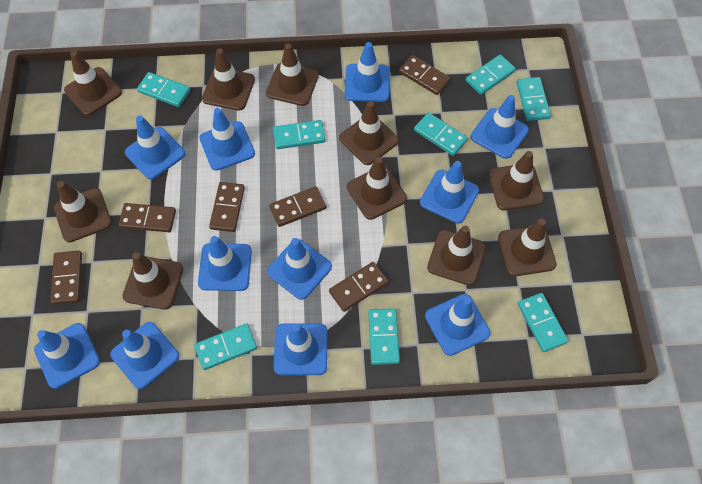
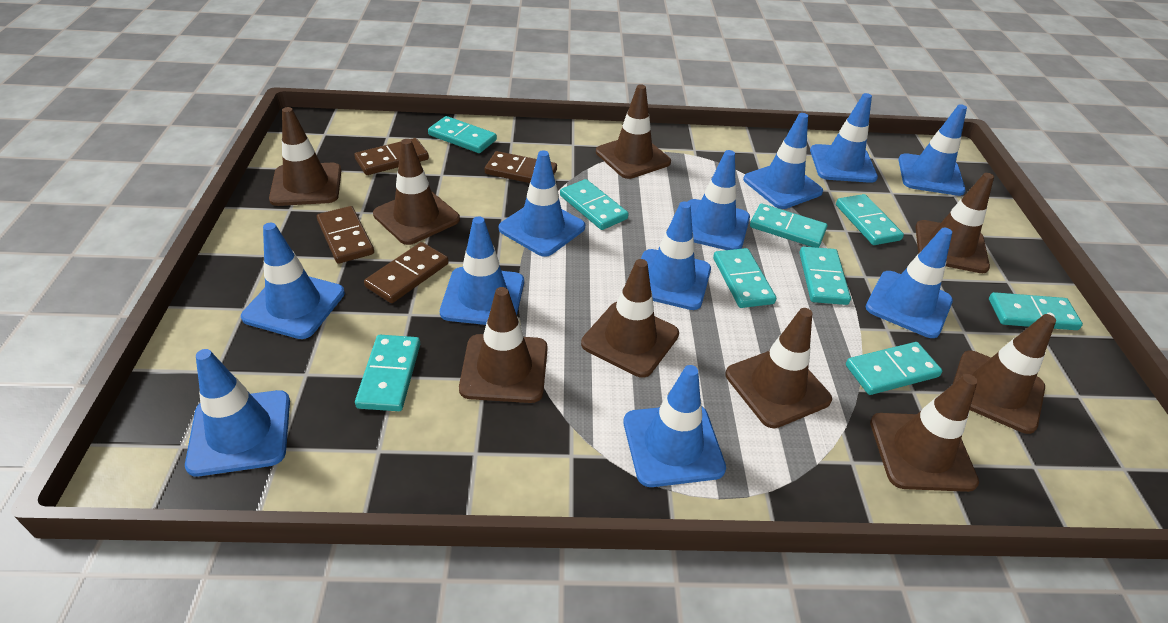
brown domino: 6 -> 4
brown traffic cone: 10 -> 9
turquoise domino: 8 -> 9

